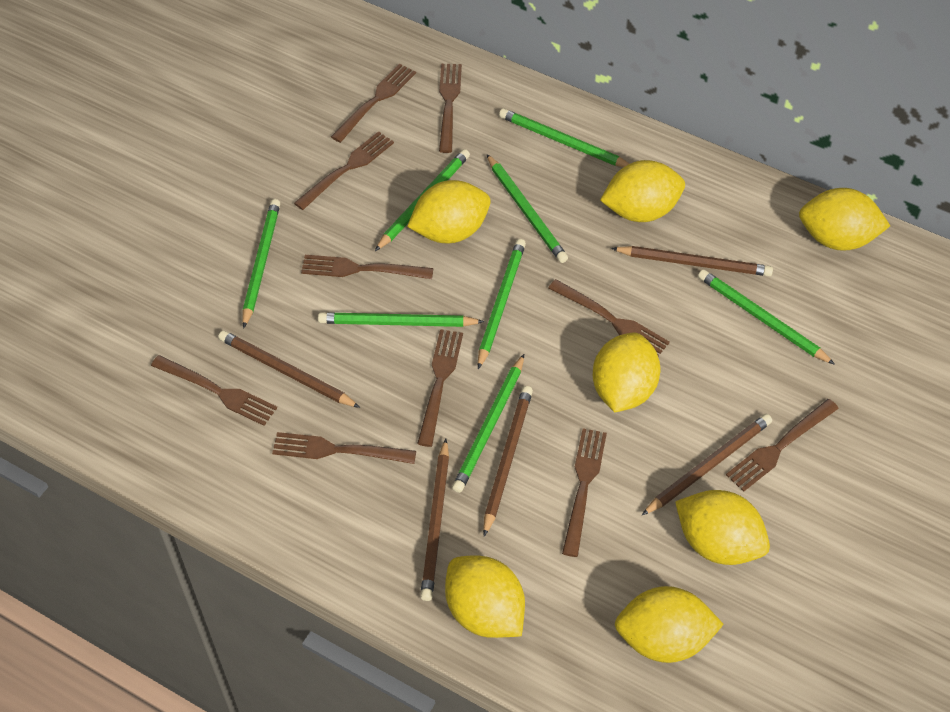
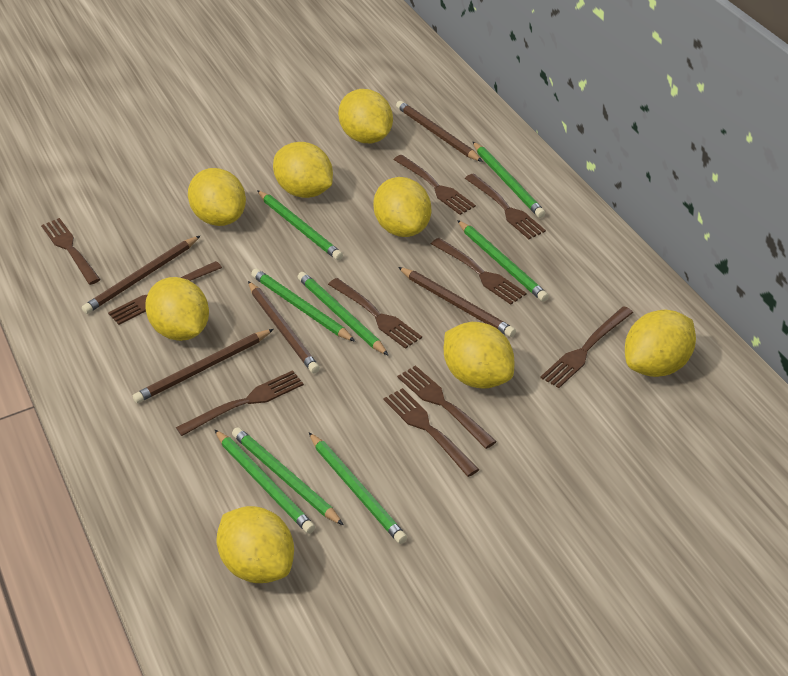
yellow lemon: 7 -> 8

